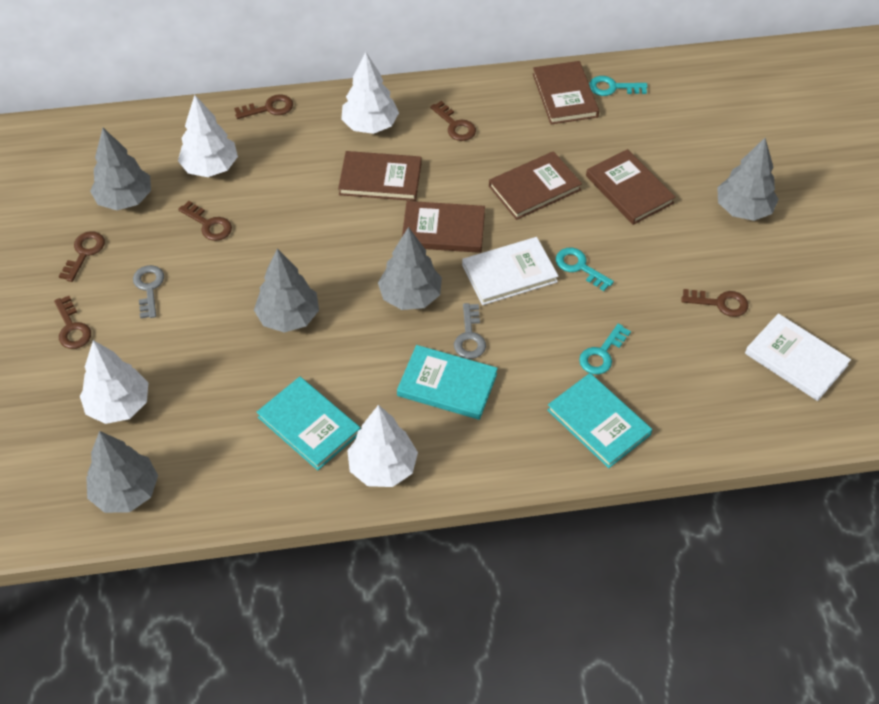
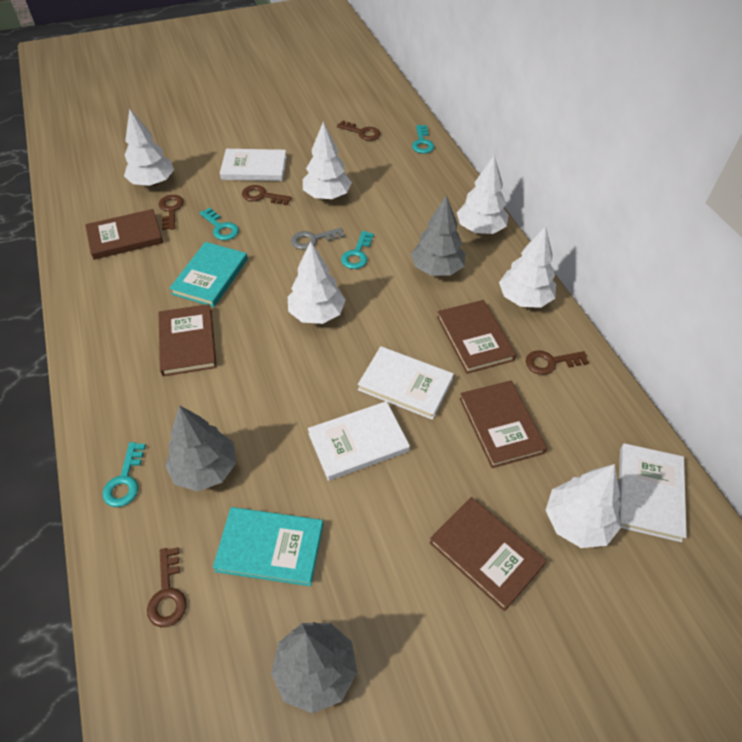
brown key: 6 -> 5
grey key: 2 -> 1
grey tree: 5 -> 3
turquoise book: 3 -> 2
turquoise key: 3 -> 4
white book: 2 -> 4
white tree: 4 -> 6

